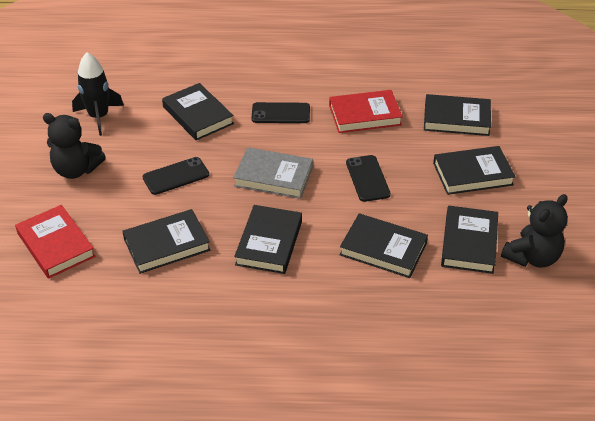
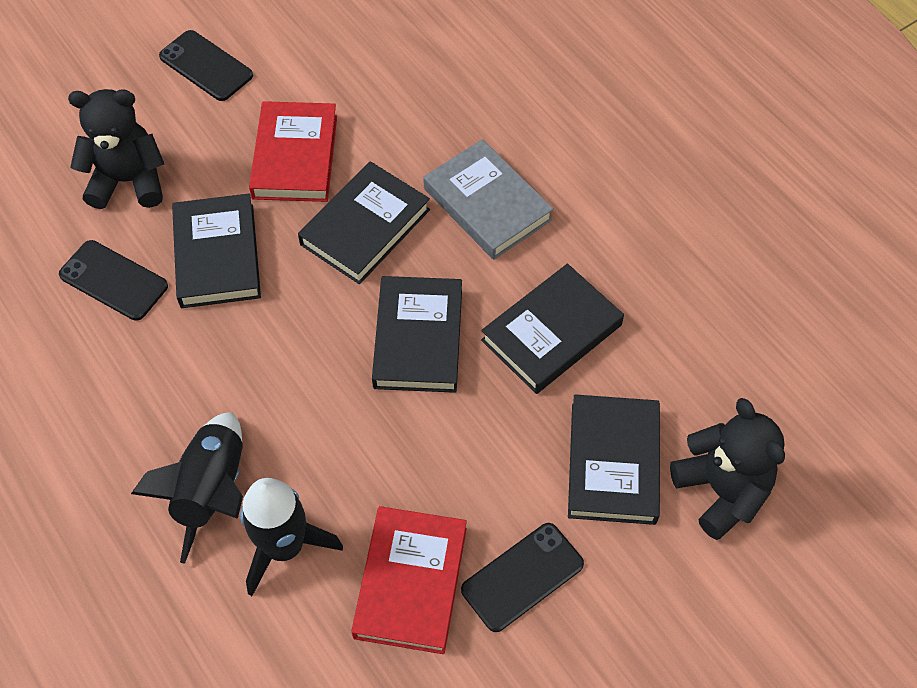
black book: 7 -> 5
black rocket: 1 -> 2

